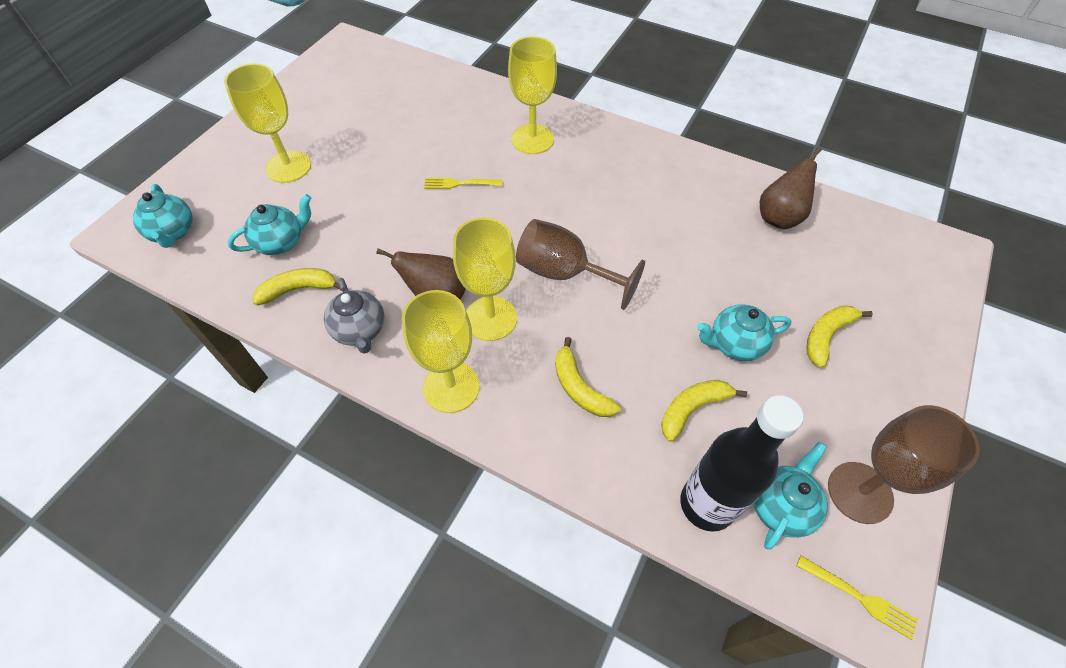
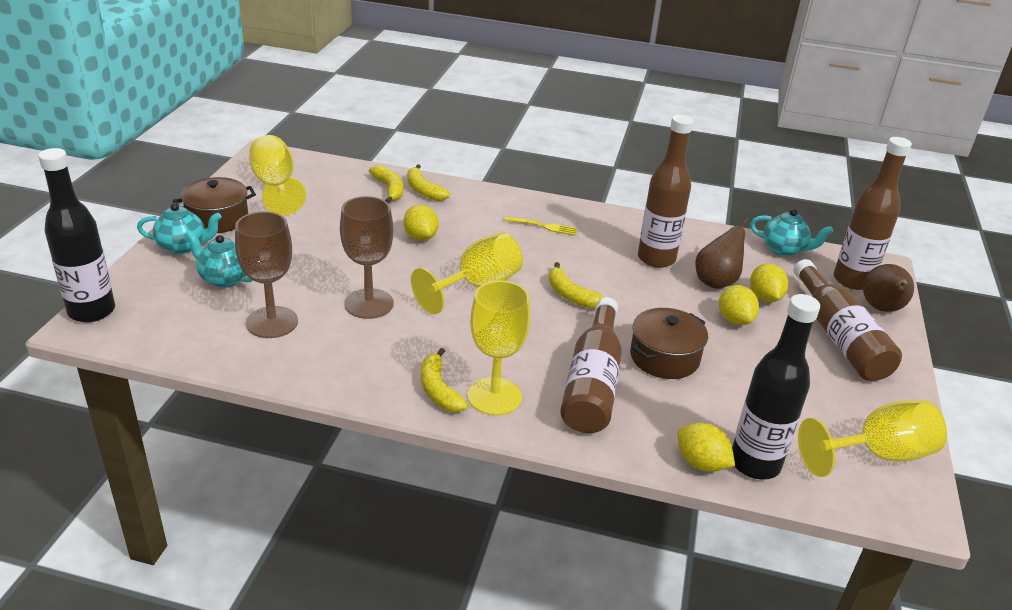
black bottle: 1 -> 2
brown bottle: 0 -> 4
brown pot: 0 -> 2
grey teapot: 1 -> 0
turquoise teapot: 4 -> 3
yellow fork: 2 -> 1
yellow lemon: 0 -> 4

